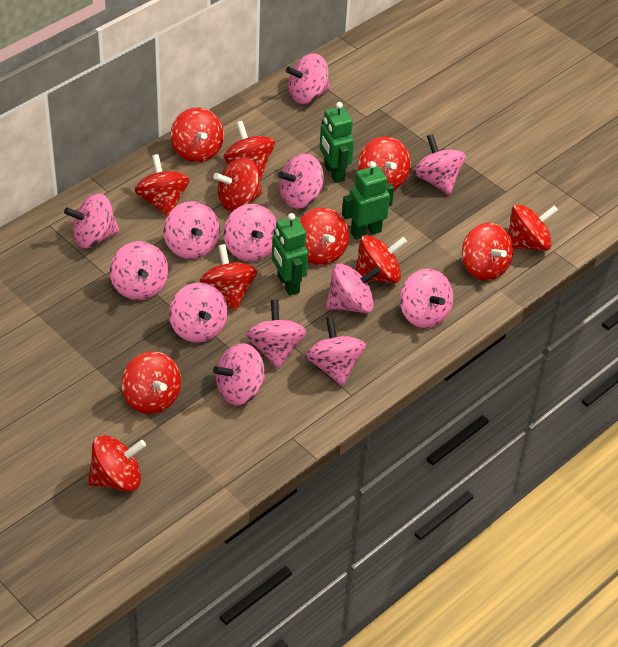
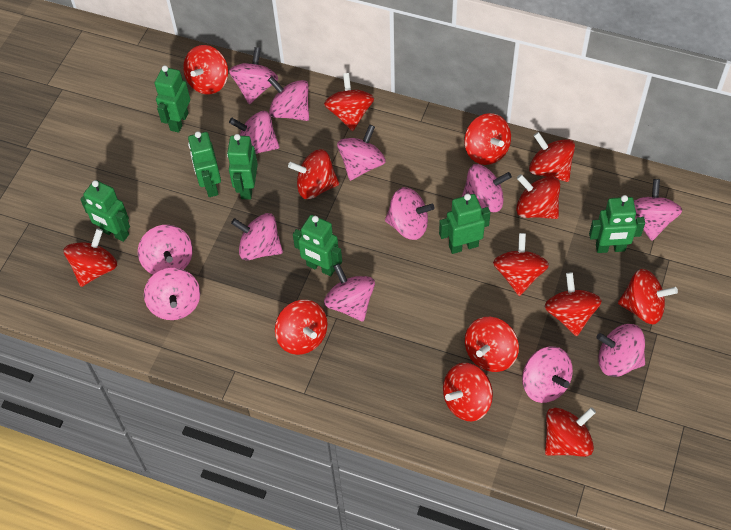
green robot: 3 -> 7
red spinning top: 12 -> 14

